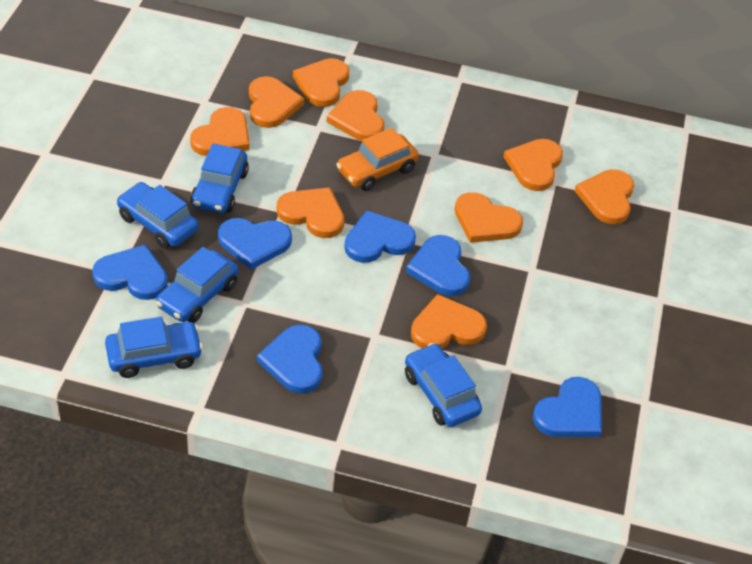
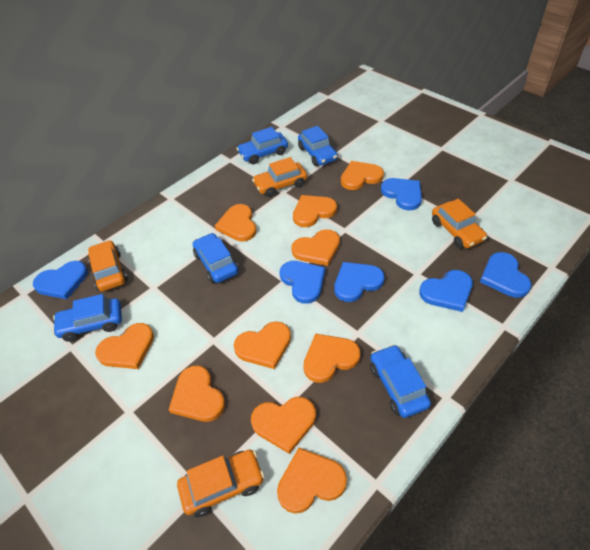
orange car: 1 -> 4
orange heart: 9 -> 10

